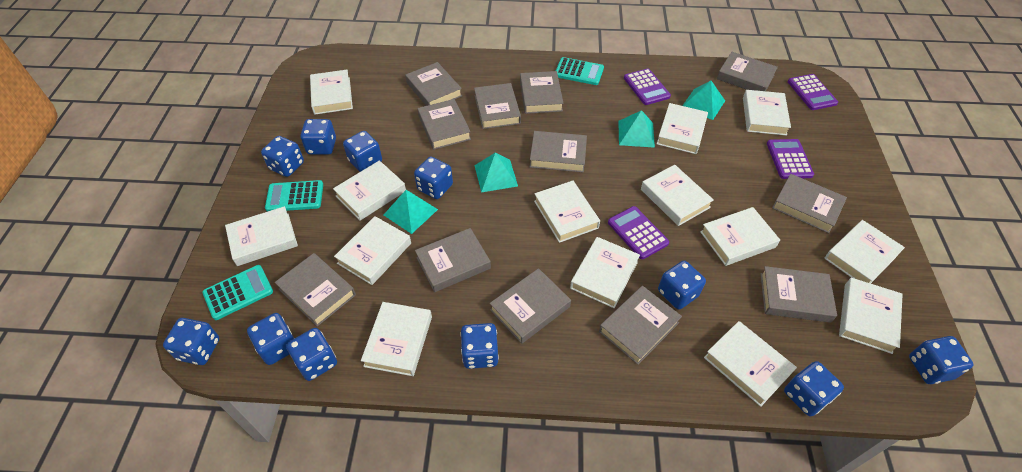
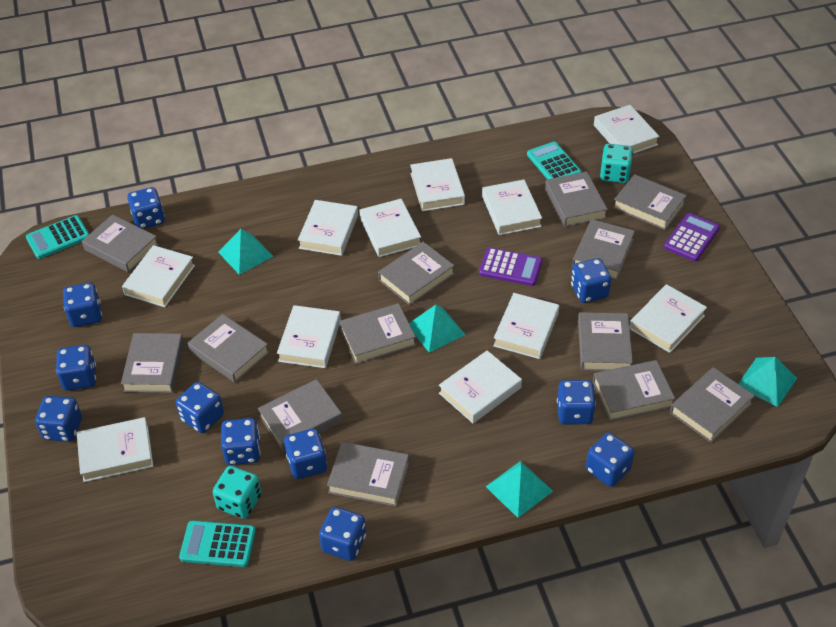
grey book: 12 -> 13
purple calculator: 4 -> 2
turquoise dice: 0 -> 2
white book: 14 -> 11

